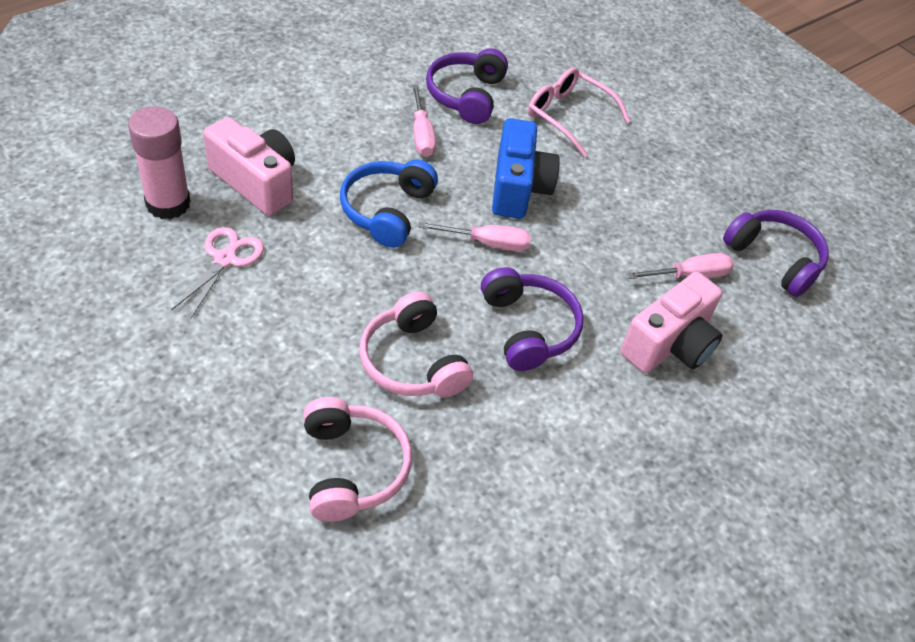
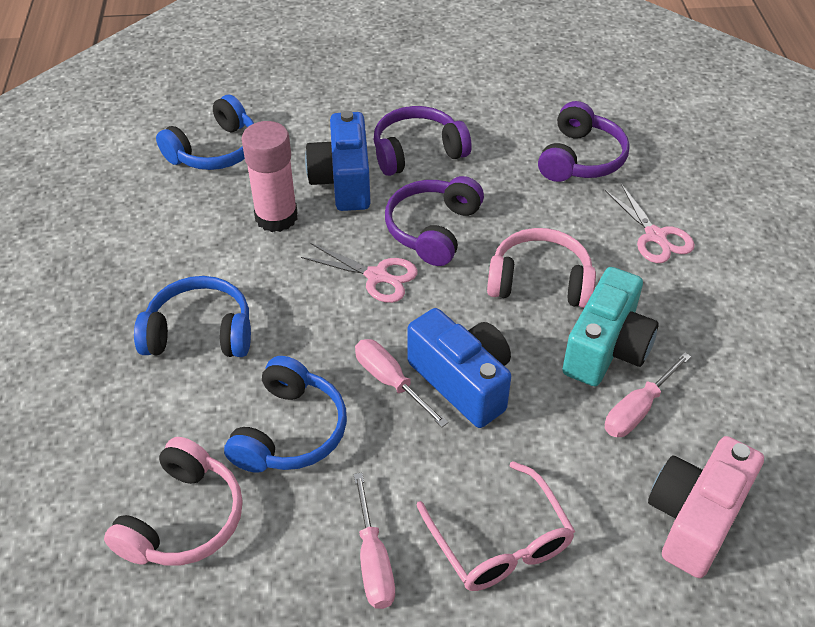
blue camera: 1 -> 2
blue headphones: 1 -> 3
pink camera: 2 -> 1
pink scissors: 1 -> 2
turquoise camera: 0 -> 1

